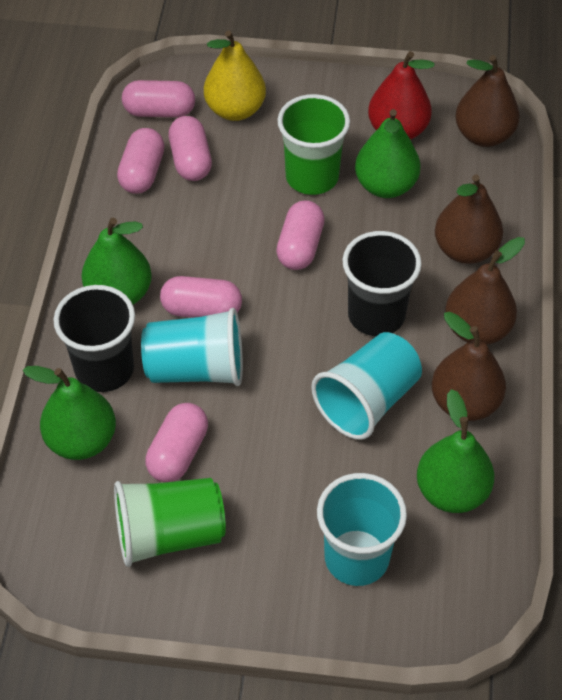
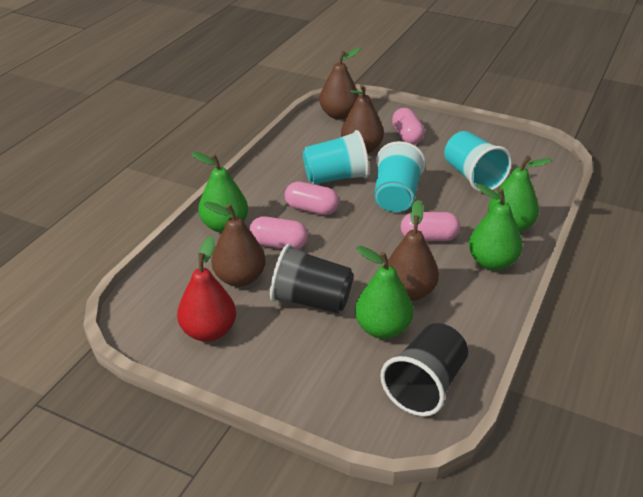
green cup: 2 -> 0
pink capsule: 6 -> 4
yellow pear: 1 -> 0

